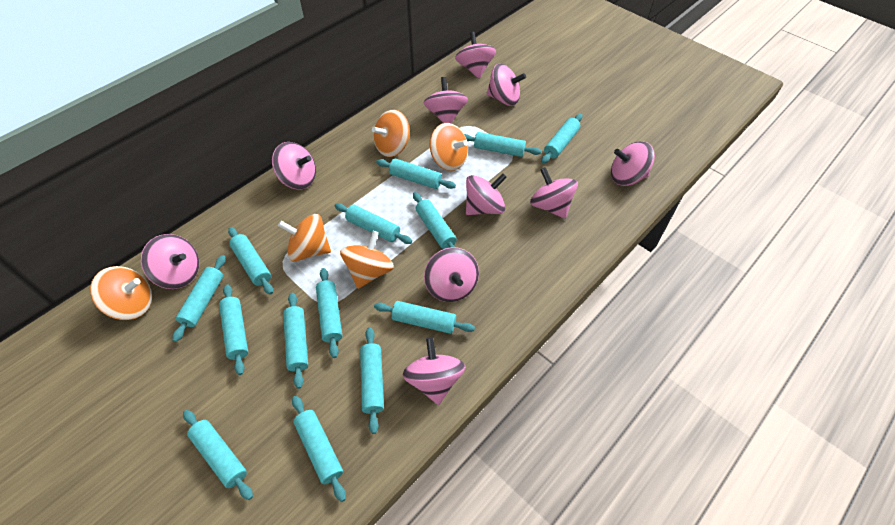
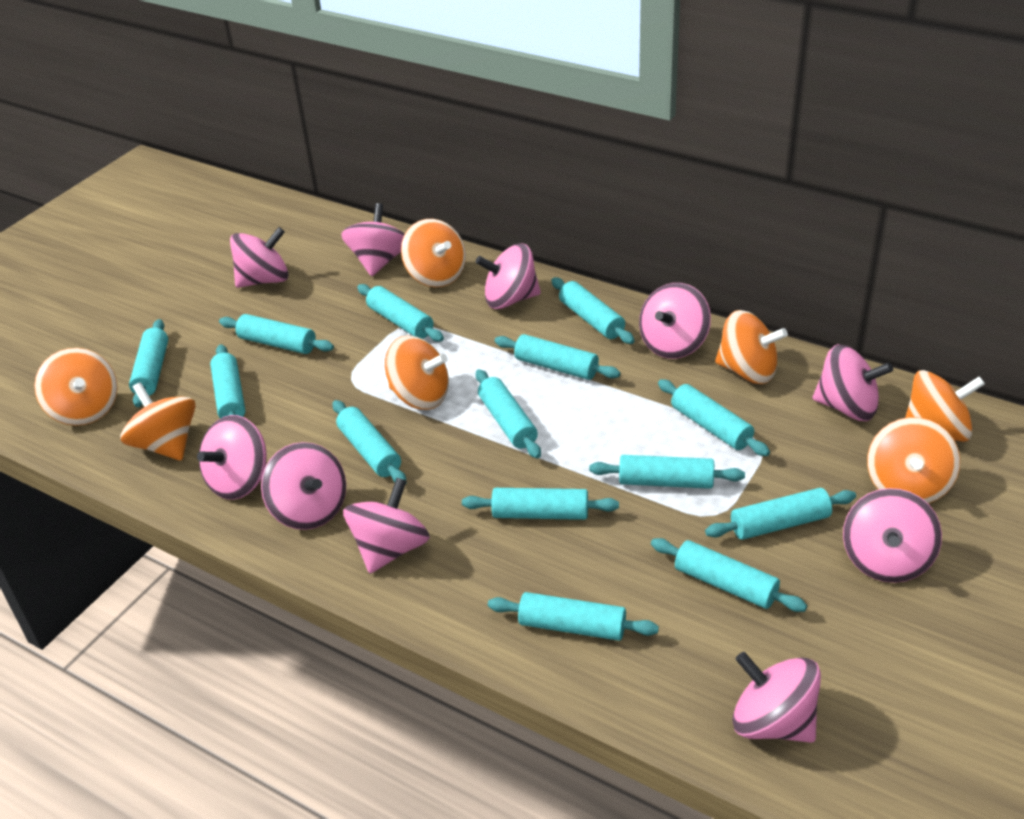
orange spinning top: 5 -> 7

